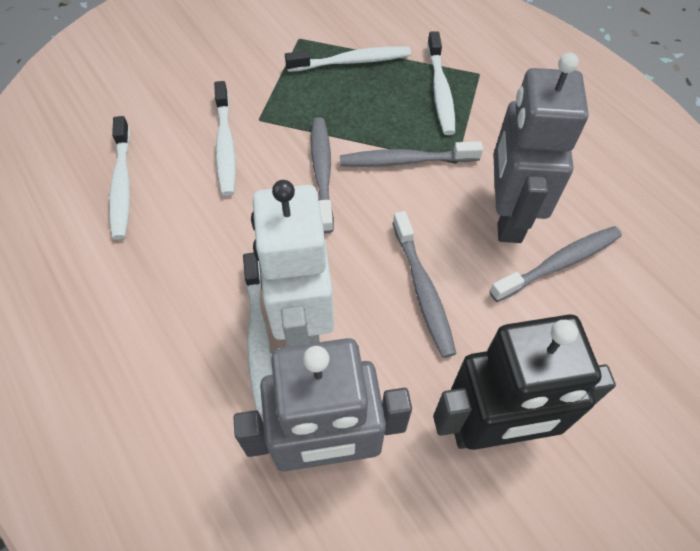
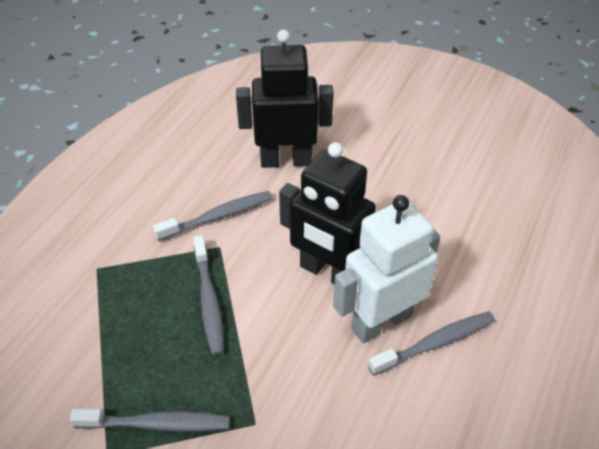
black robot: 1 -> 2
grey robot: 2 -> 0
white toothbrush: 5 -> 0

